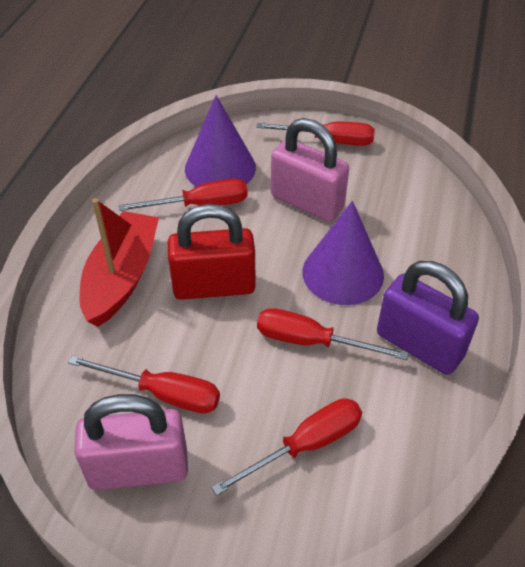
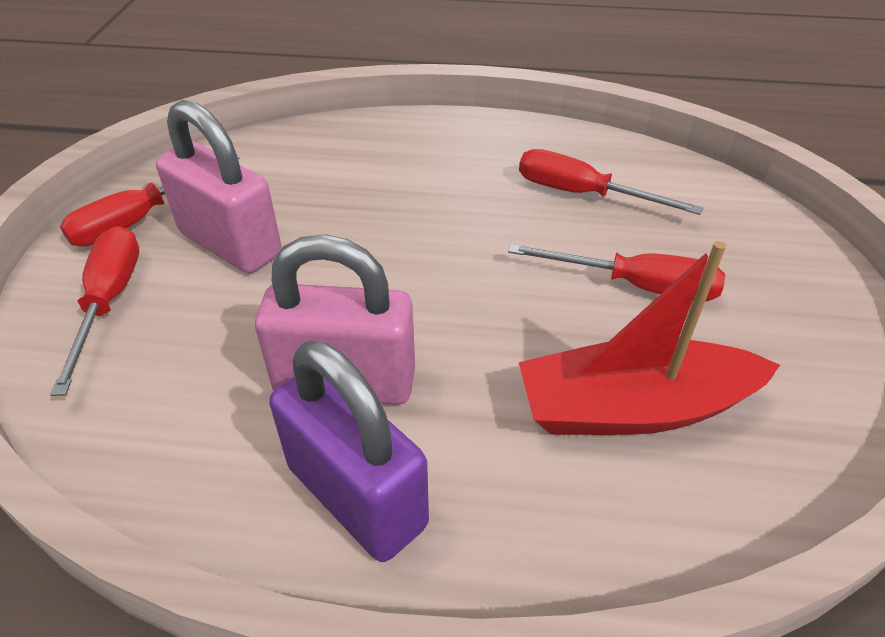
purple cone: 2 -> 0
red padlock: 1 -> 0
red screwdriver: 5 -> 4

